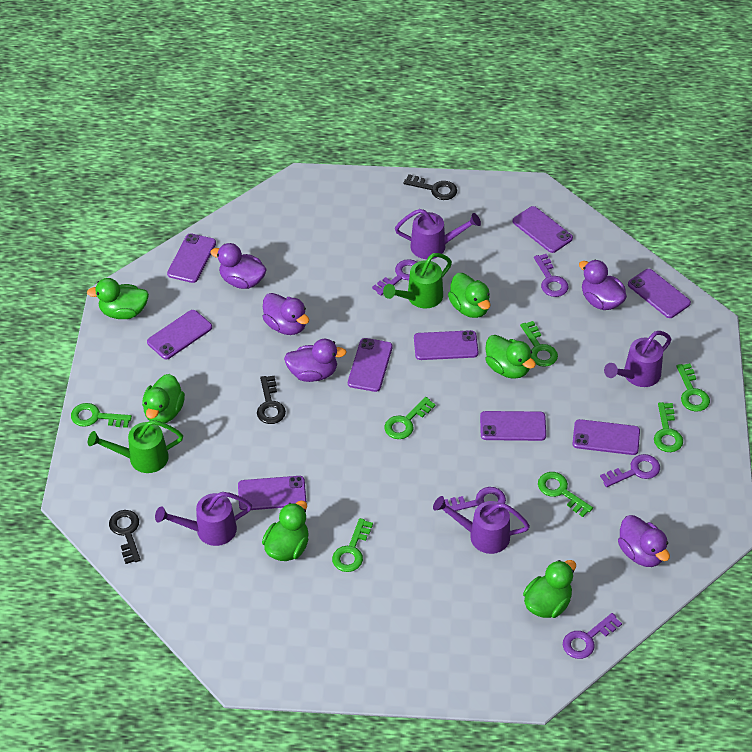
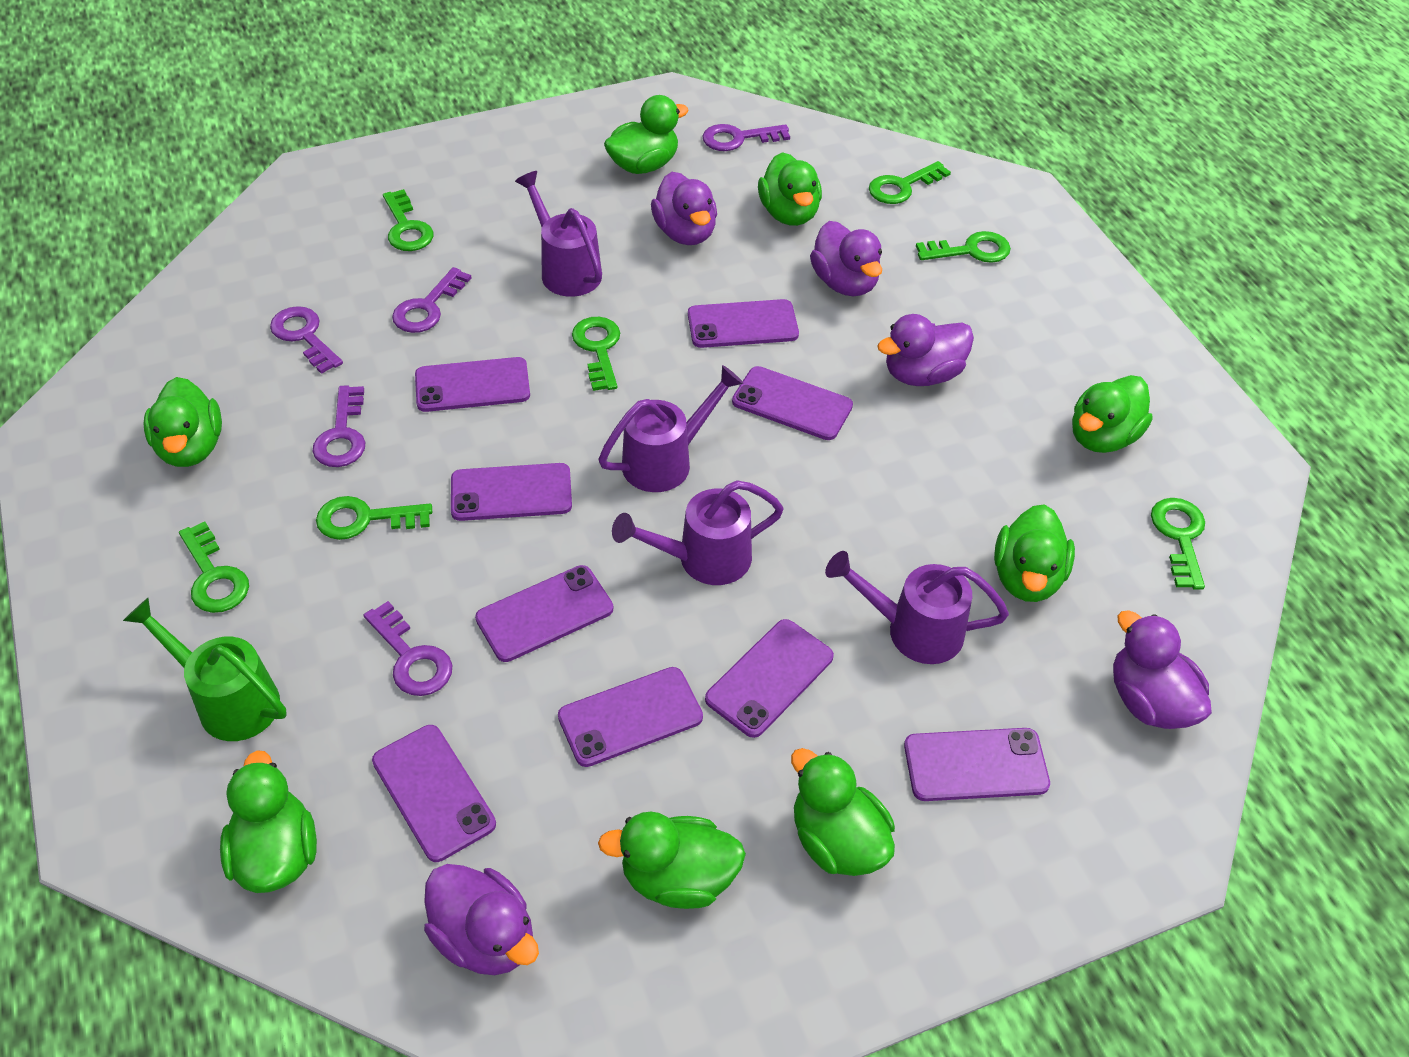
black key: 3 -> 0
green duck: 6 -> 8
green watering can: 2 -> 1

